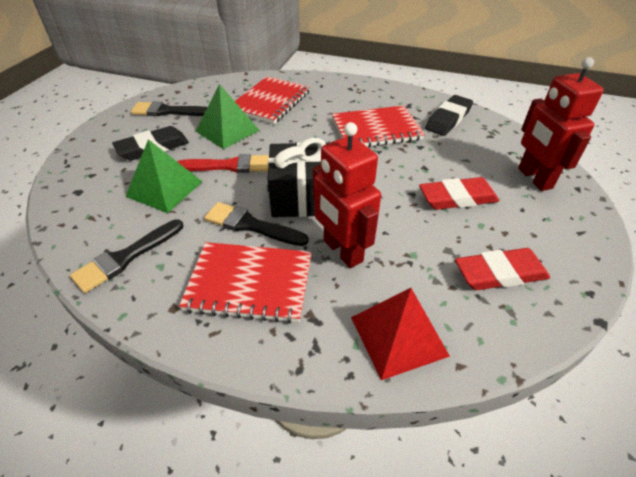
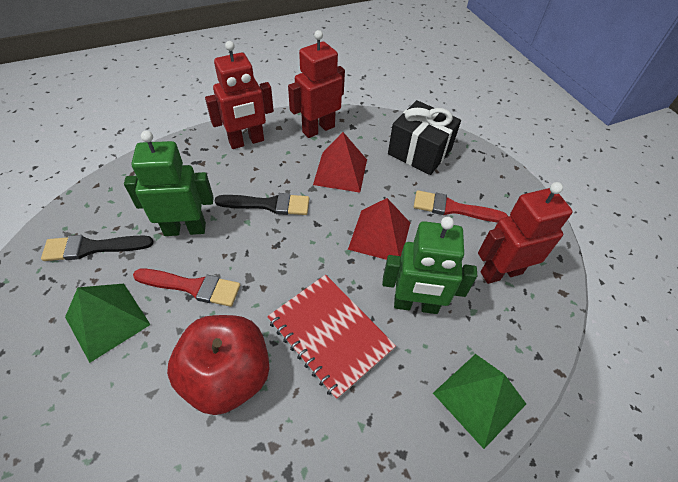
black brush: 3 -> 2
black eraser: 2 -> 0
green robot: 0 -> 2
red apple: 0 -> 1
red brush: 1 -> 2
red eraser: 2 -> 0
red notebook: 3 -> 1
red pyramid: 1 -> 2
red robot: 2 -> 3

